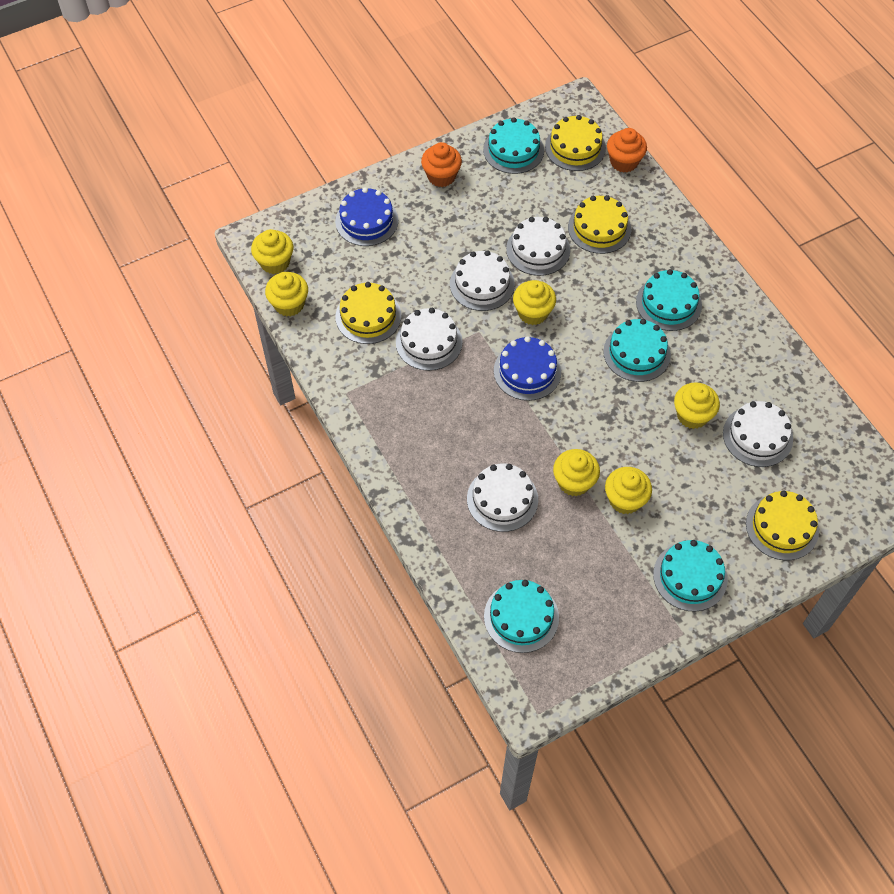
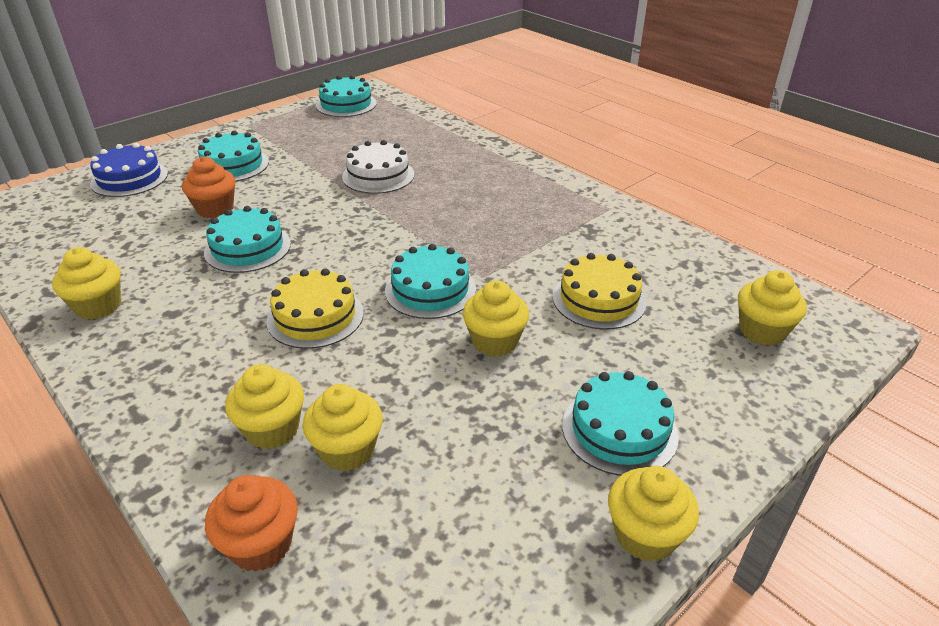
blue cake: 2 -> 1
white cake: 5 -> 1
yellow cake: 4 -> 2

